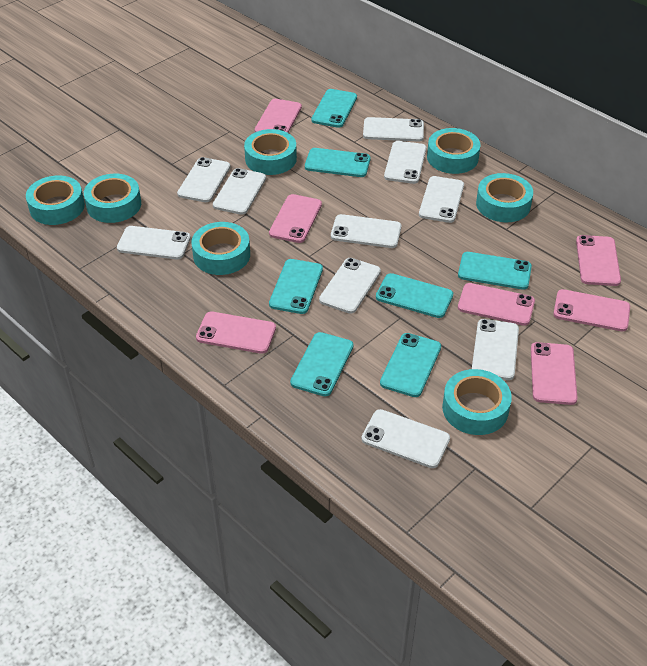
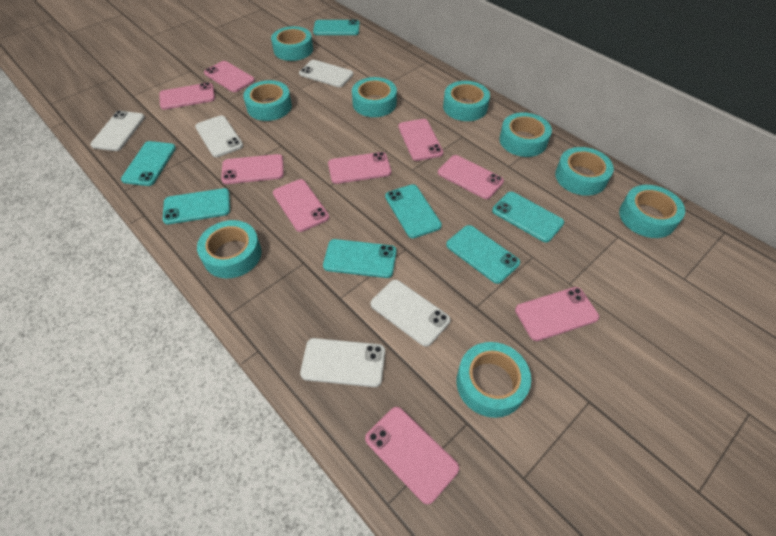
pink phone: 7 -> 9
turquoise tape: 7 -> 9
white phone: 10 -> 5

